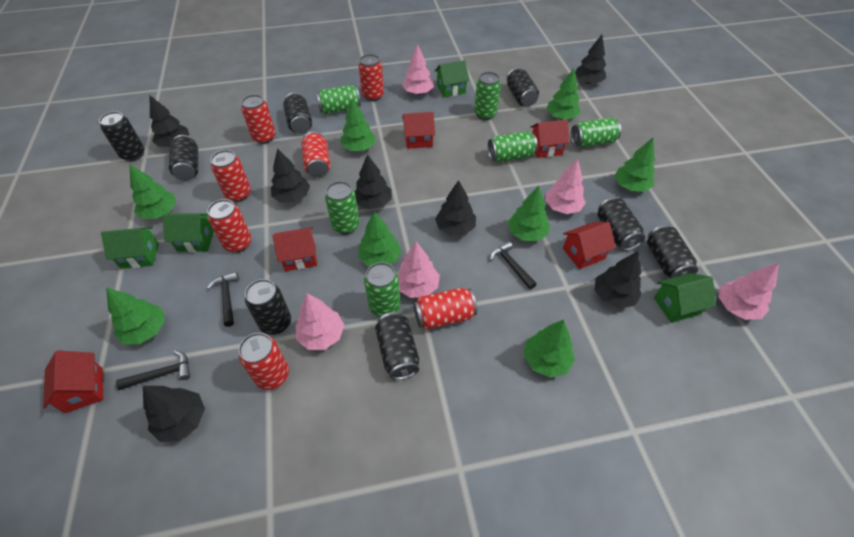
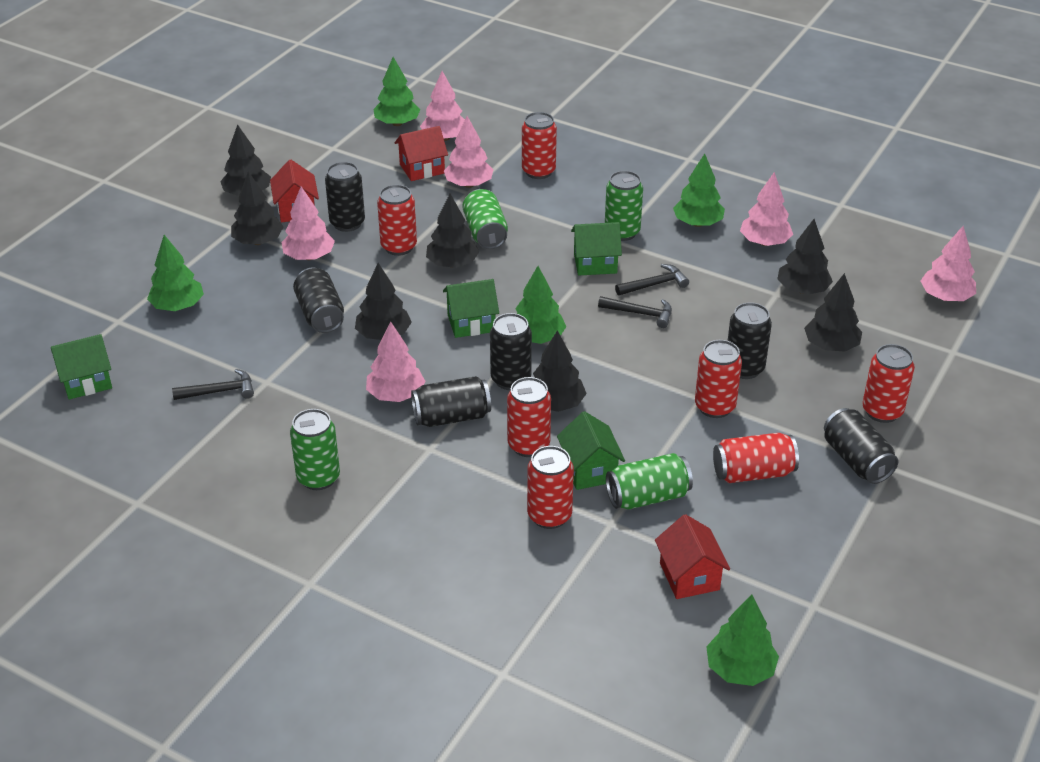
black can: 8 -> 6
green can: 6 -> 4
green tree: 8 -> 5
pink tree: 5 -> 6
red house: 5 -> 3

